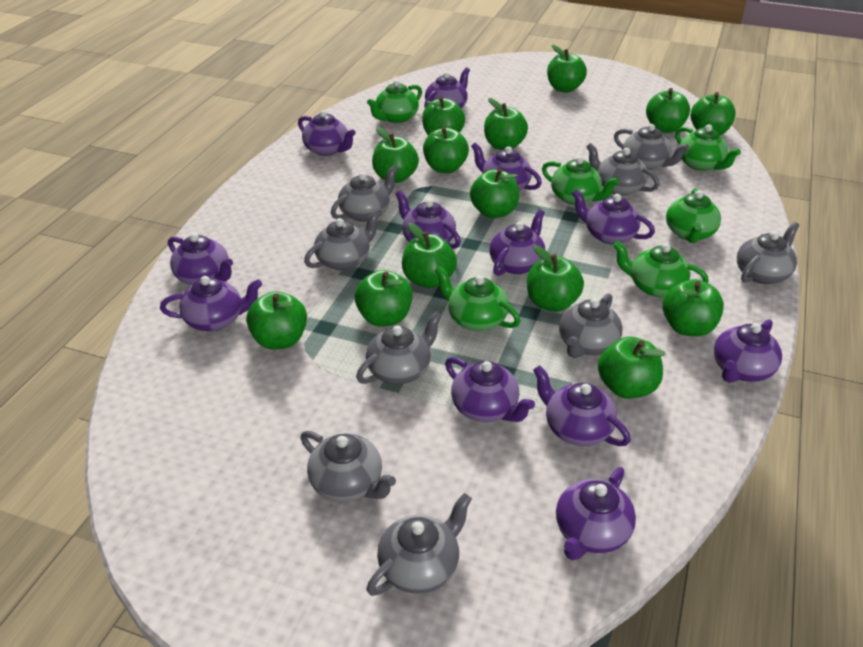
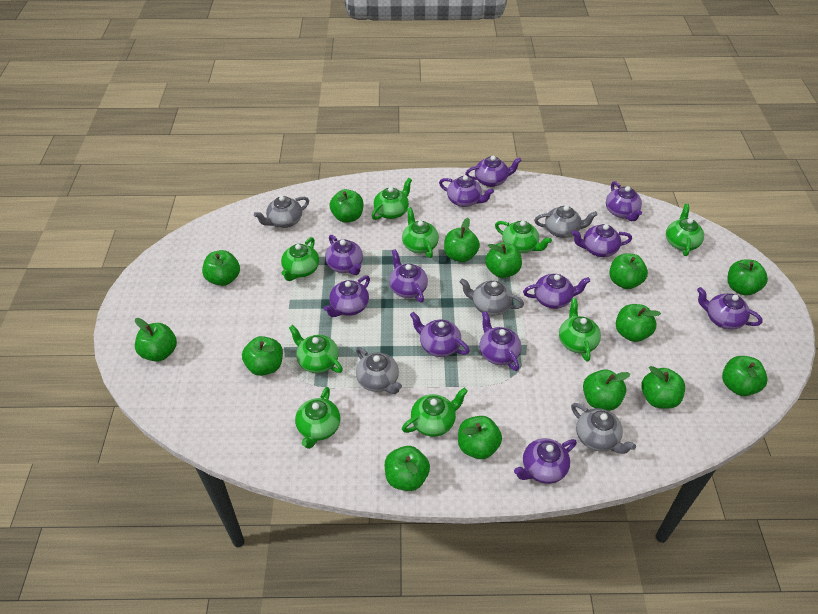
green teapot: 6 -> 9
grey teapot: 9 -> 5

